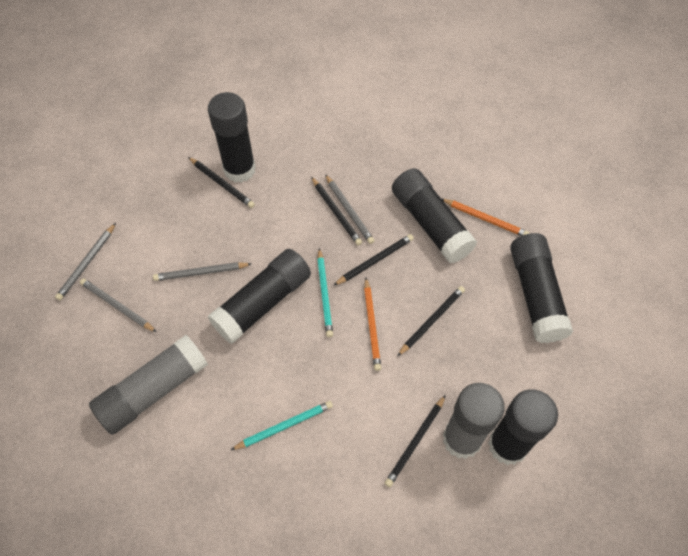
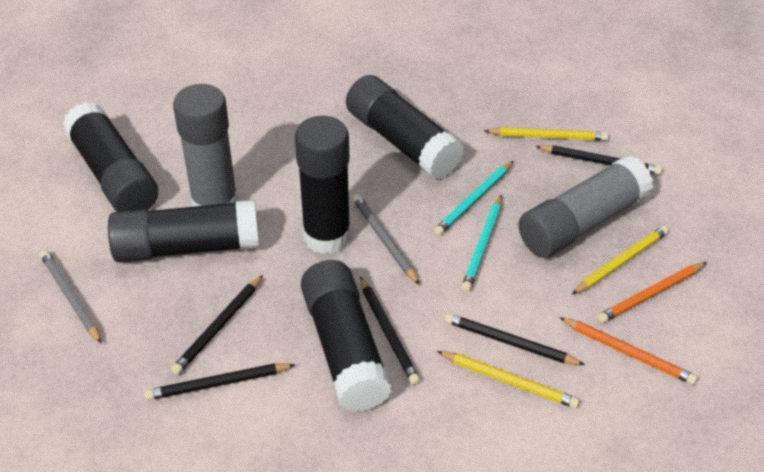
grey pencil: 4 -> 2
yellow pencil: 0 -> 3

